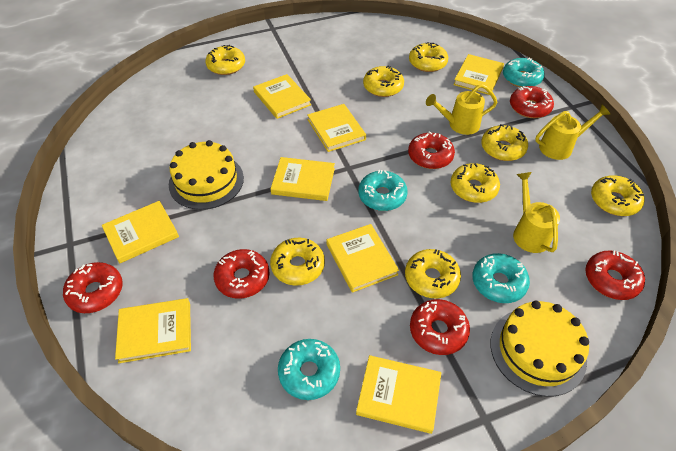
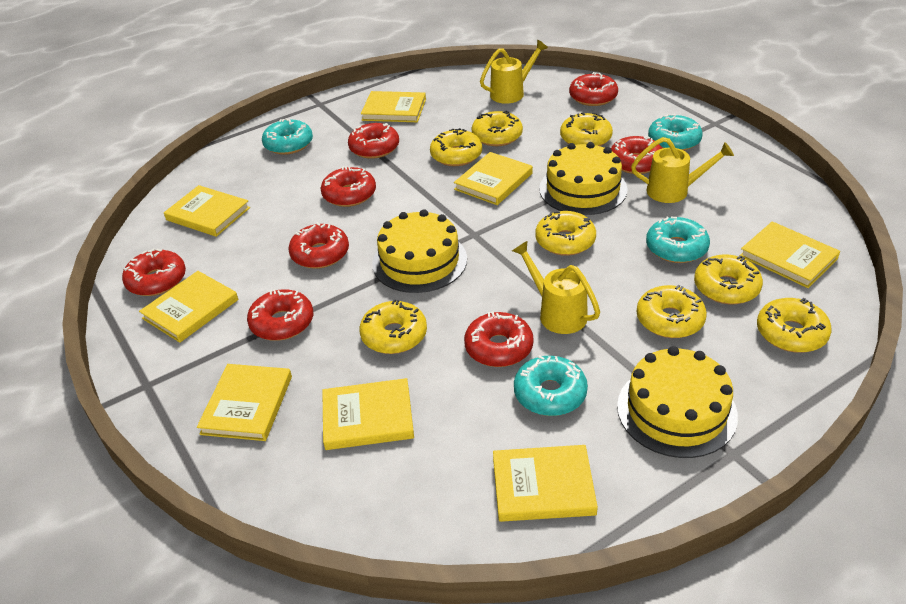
red donut: 6 -> 8
yellow cake: 2 -> 3

